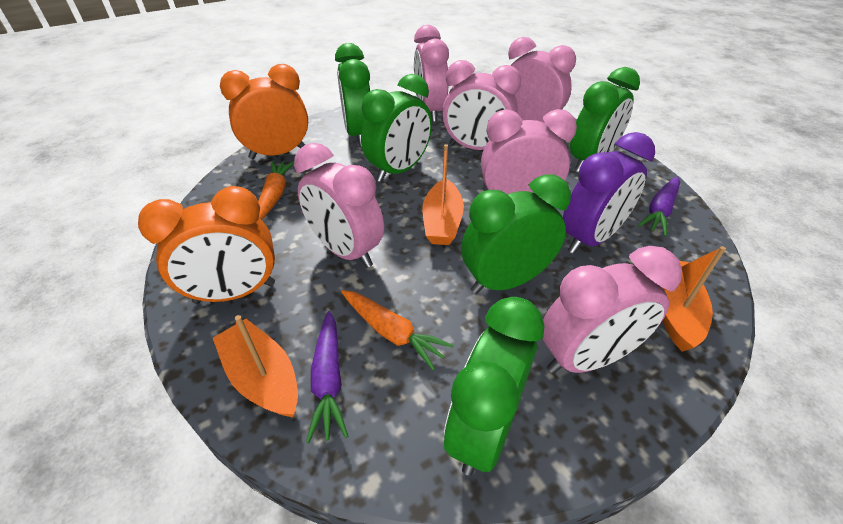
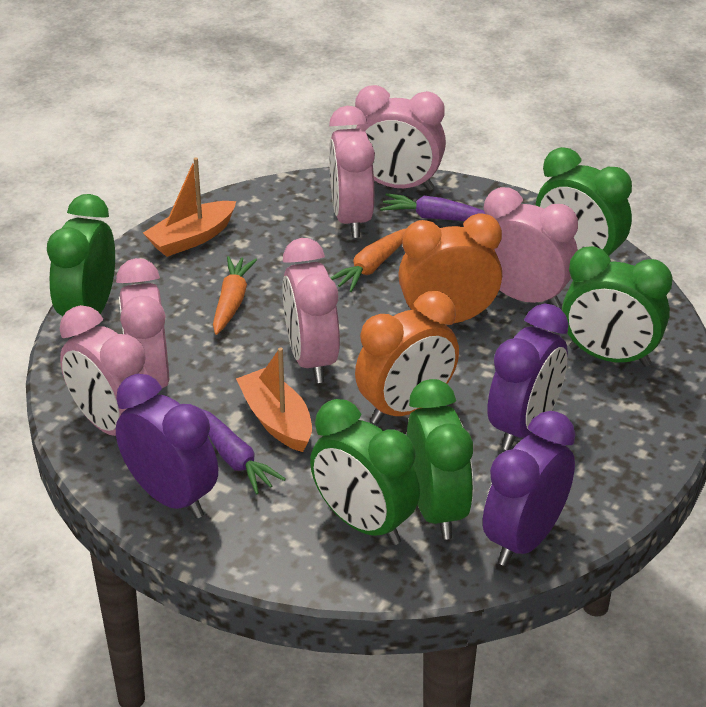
orange boat: 3 -> 2
purple clock: 1 -> 3

